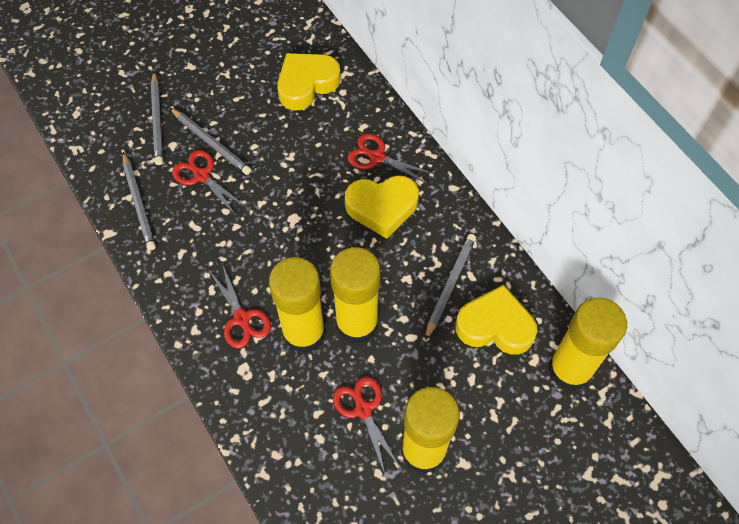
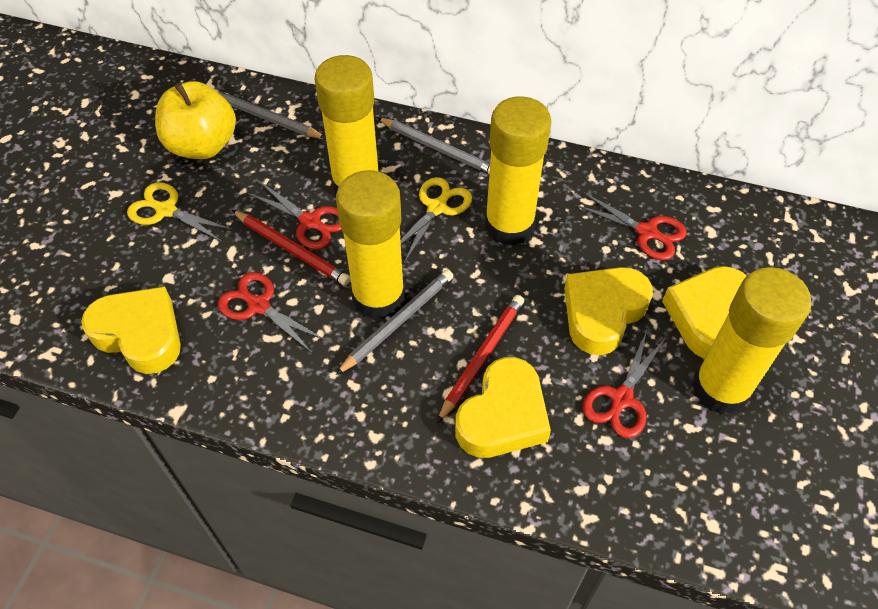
grey pencil: 4 -> 3
red pencil: 0 -> 2
yellow apple: 0 -> 1
yellow heart: 3 -> 4
yellow scissors: 0 -> 2

